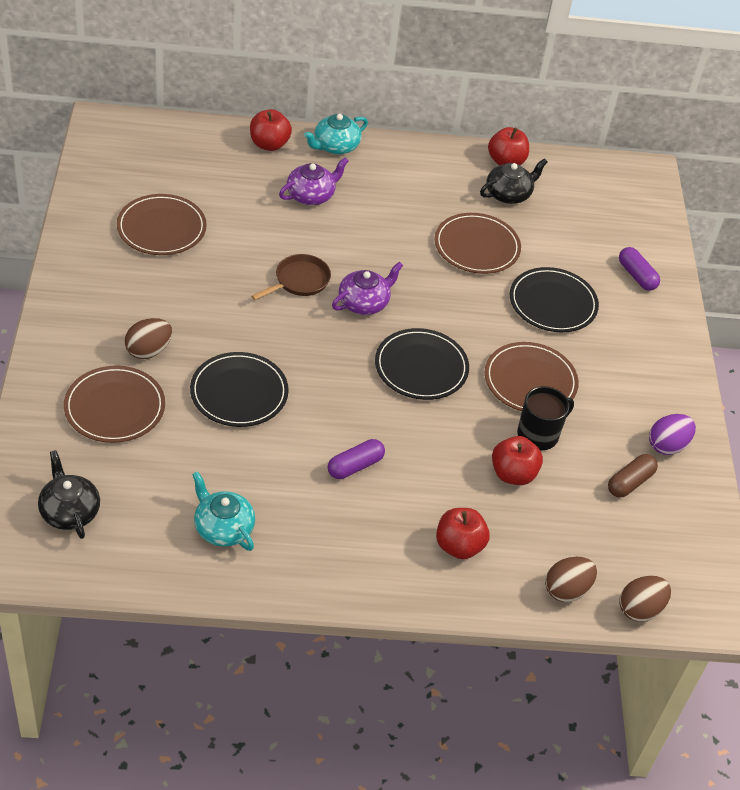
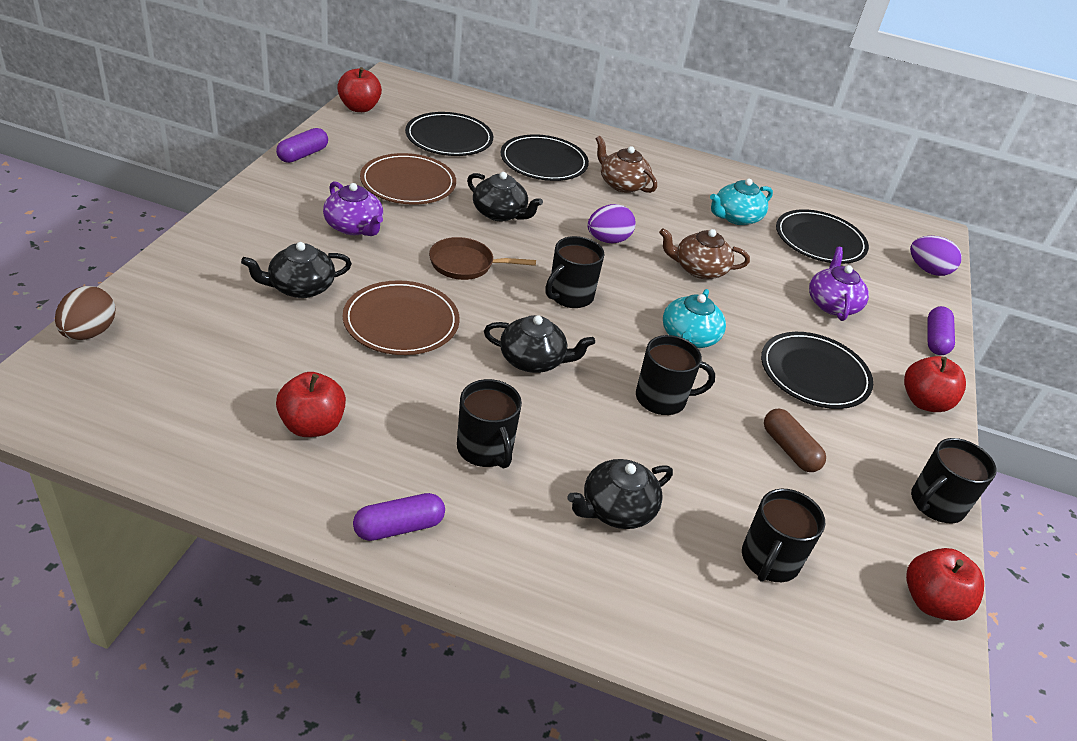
black mug: 1 -> 5
black plate: 3 -> 4
black teapot: 2 -> 4
brown egg: 3 -> 1
brown plate: 4 -> 2
brown teapot: 0 -> 2
purple capsule: 2 -> 3
purple egg: 1 -> 2

